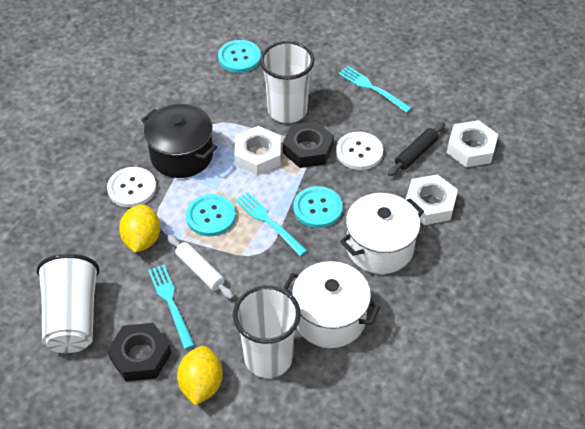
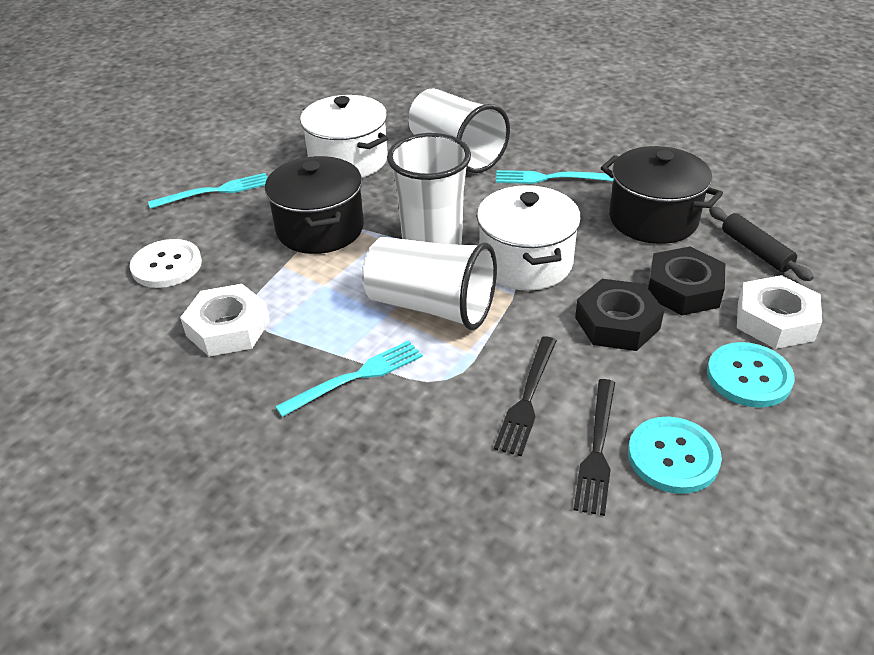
black fork: 0 -> 2
black pot: 1 -> 2
turquoise button: 3 -> 2
white button: 2 -> 1
white nut: 3 -> 2
white rolling pin: 1 -> 0
yellow lemon: 2 -> 0

